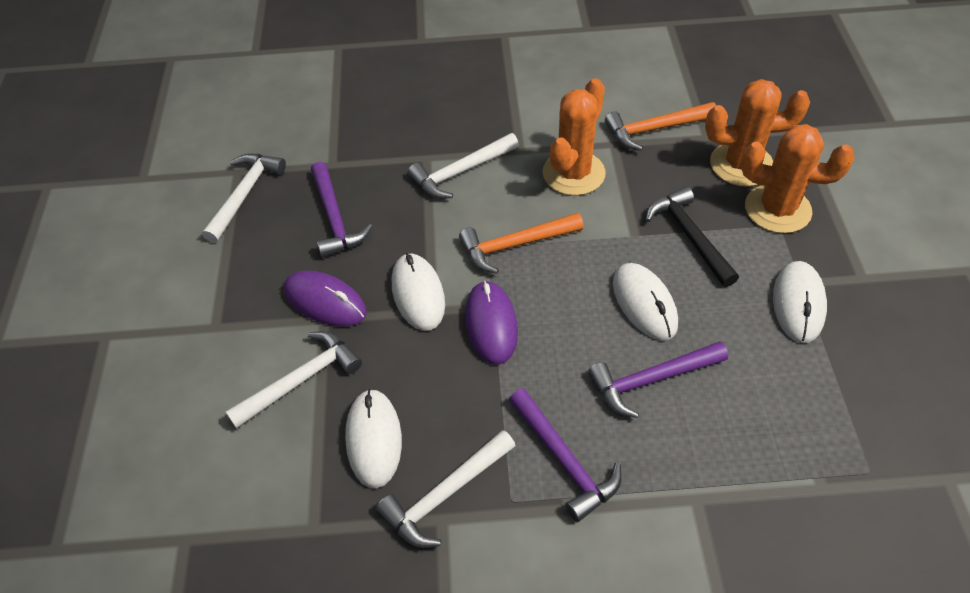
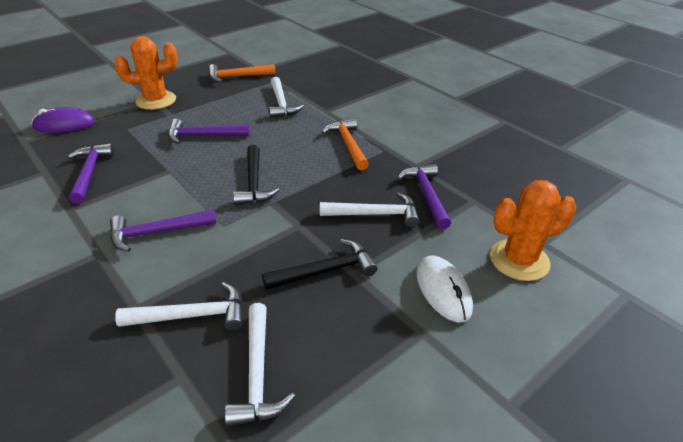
black hammer: 1 -> 2
orange cactus: 3 -> 2
purple hammer: 3 -> 4
purple mouse: 2 -> 1
white mouse: 4 -> 1

